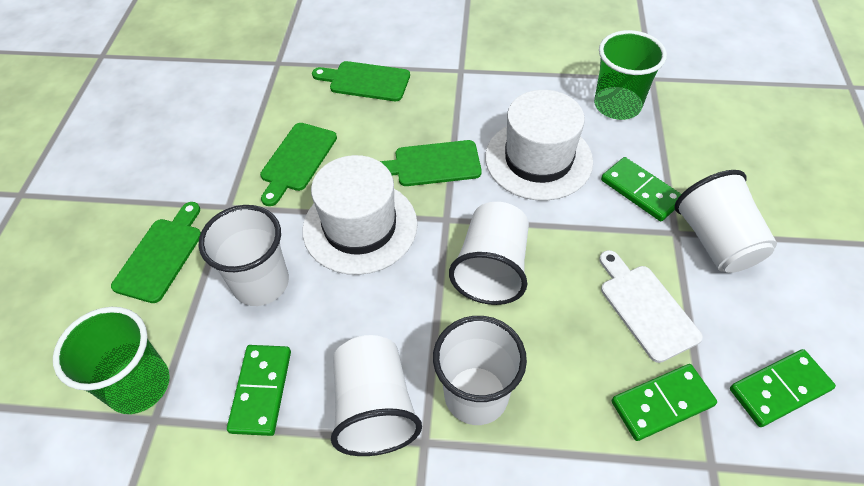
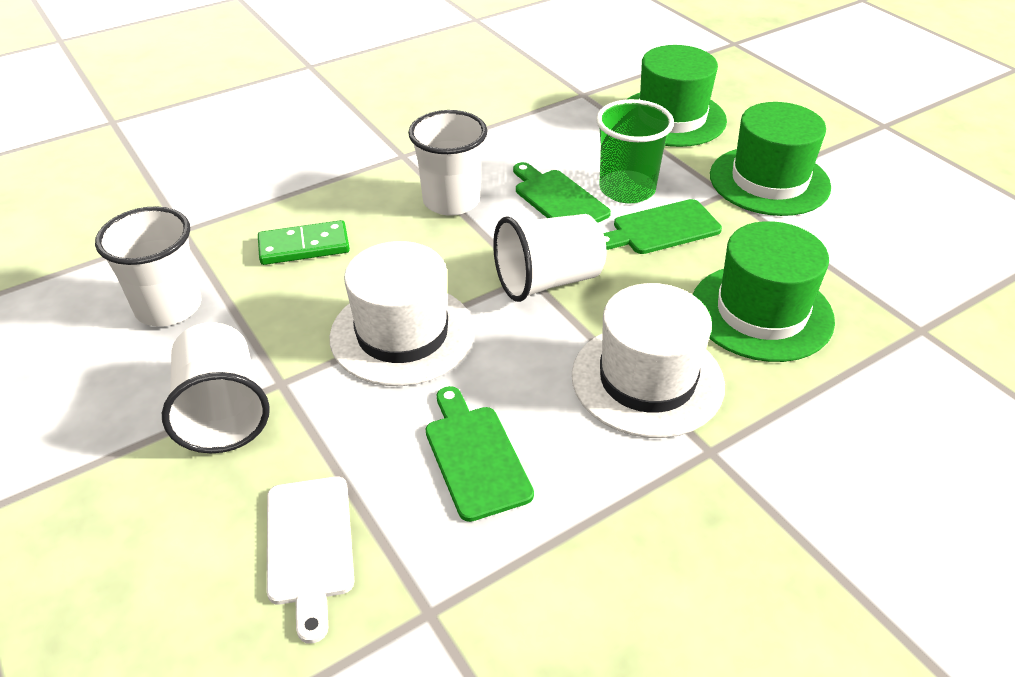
green cup: 2 -> 1
green cutting board: 4 -> 3
green domino: 4 -> 1
green hat: 0 -> 3
white cup: 5 -> 4

